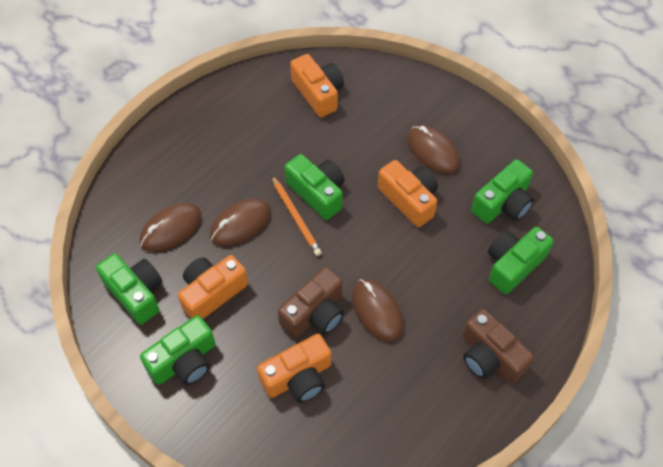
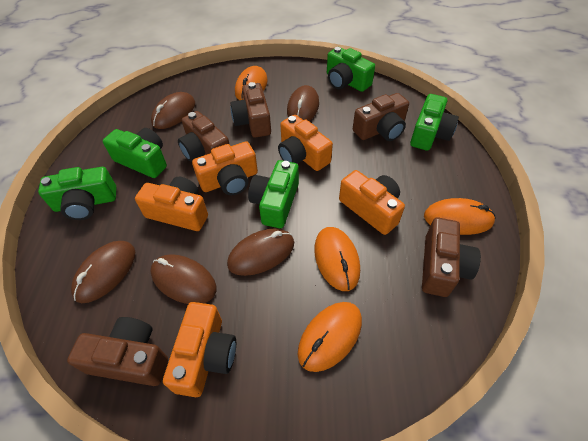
brown camera: 2 -> 5
brown mouse: 4 -> 5
orange camera: 4 -> 5
orange mouse: 0 -> 4
orange pencil: 1 -> 0

